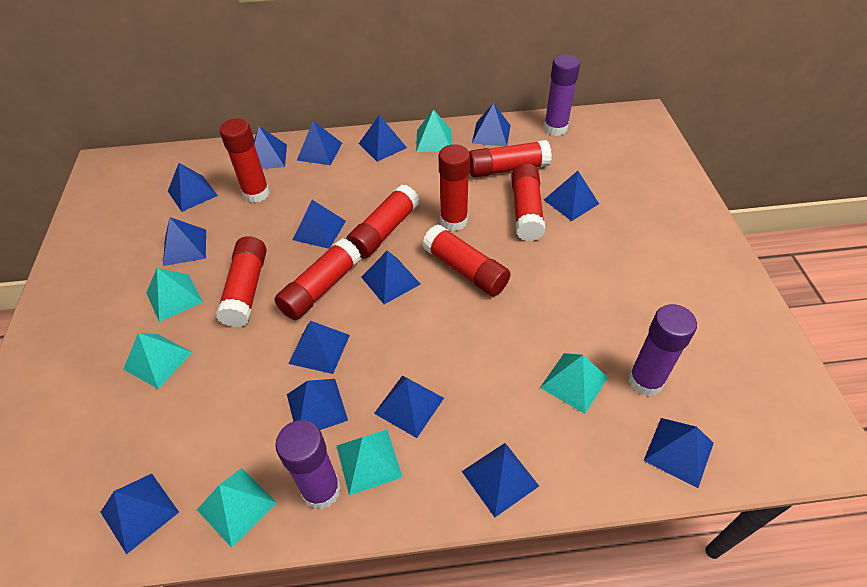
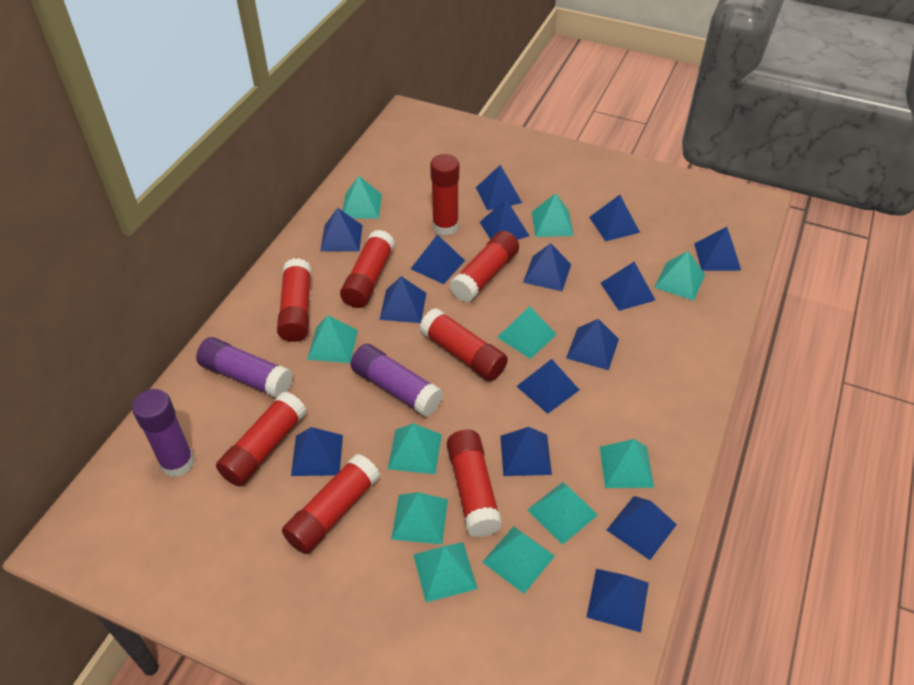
turquoise pyramid: 6 -> 11

